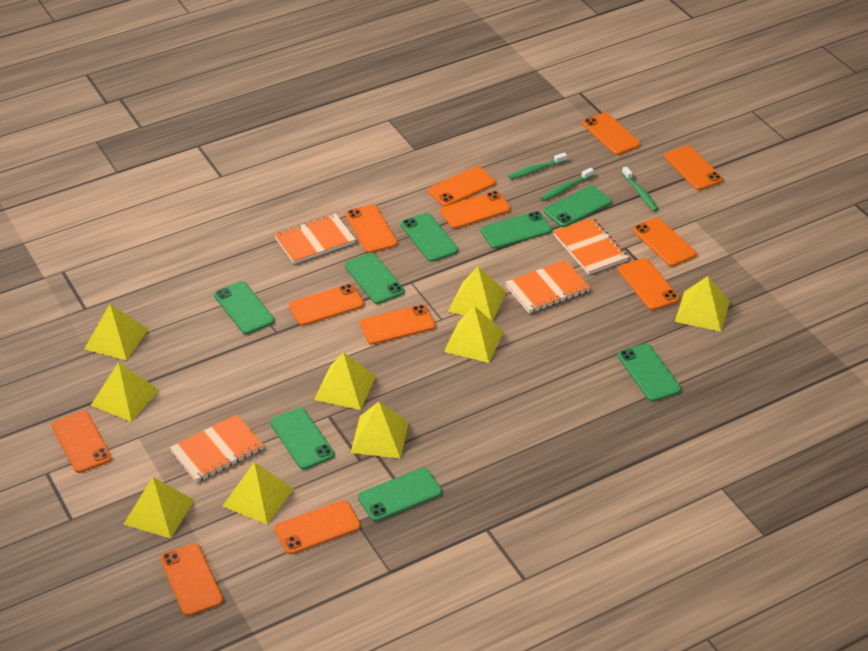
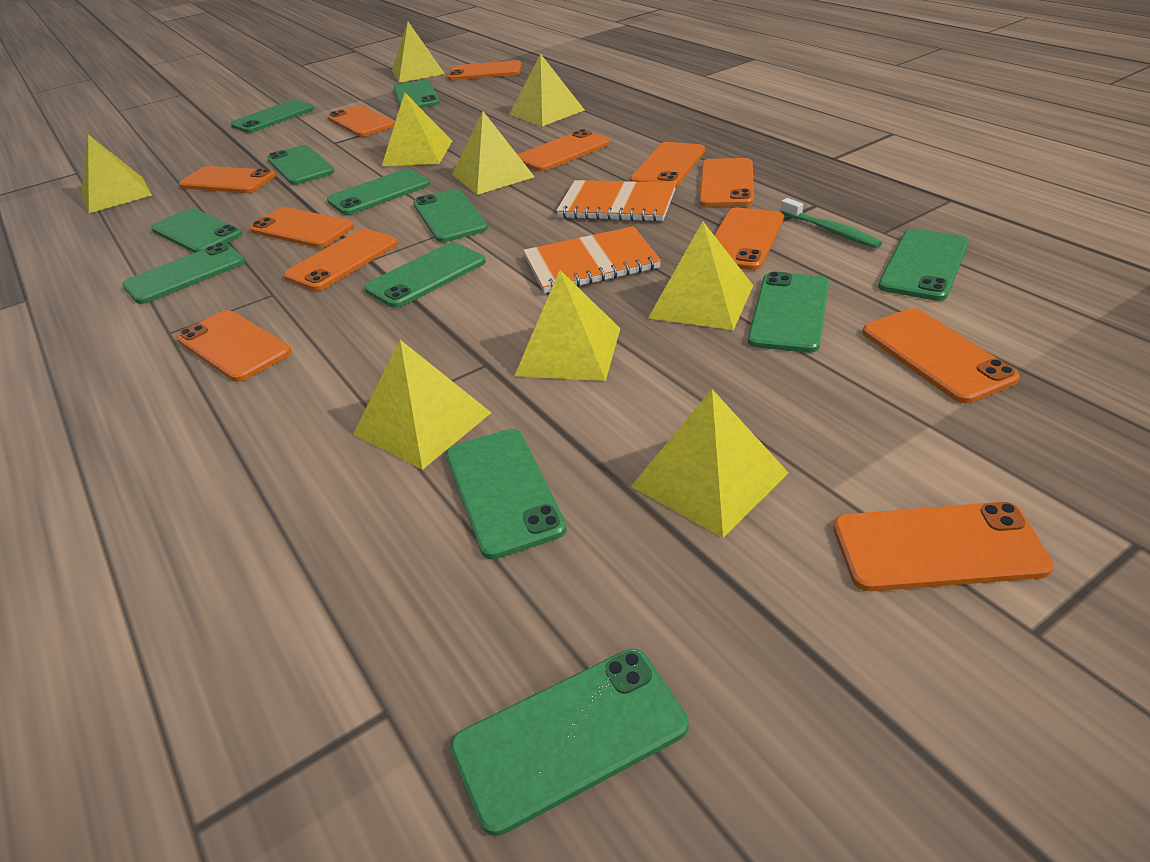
green phone: 8 -> 12
green toothbrush: 3 -> 1
orange notebook: 4 -> 2

